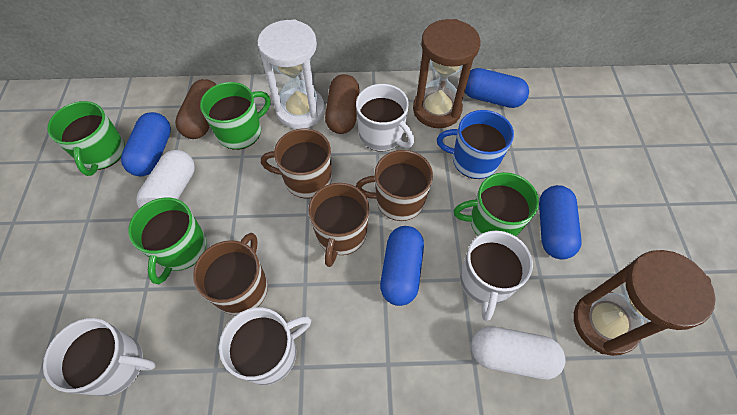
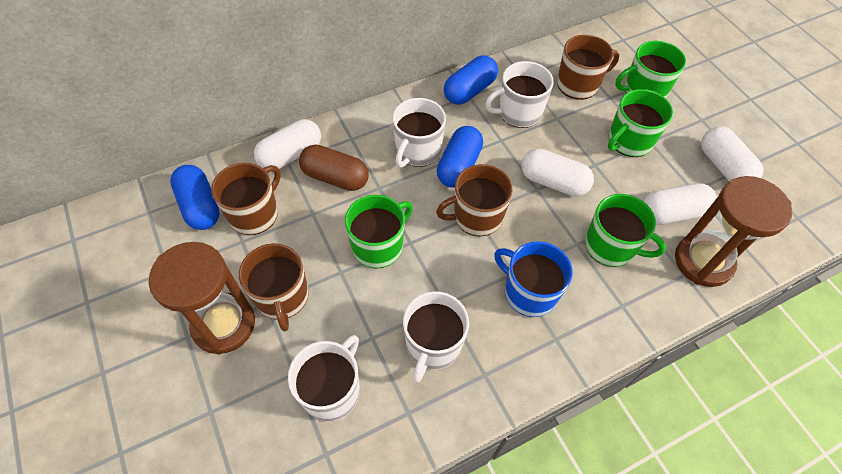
blue capsule: 4 -> 3
brown capsule: 2 -> 1
white capsule: 2 -> 4
white hourglass: 1 -> 0

